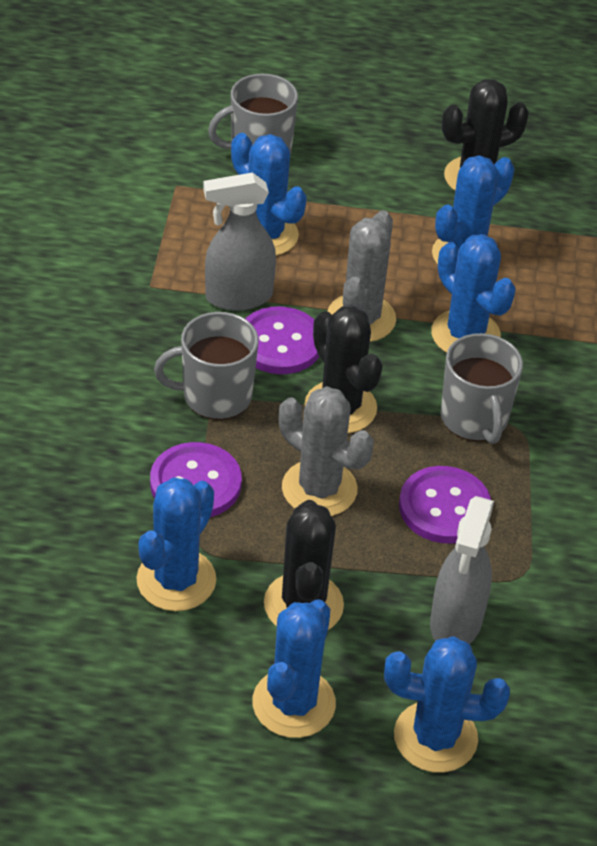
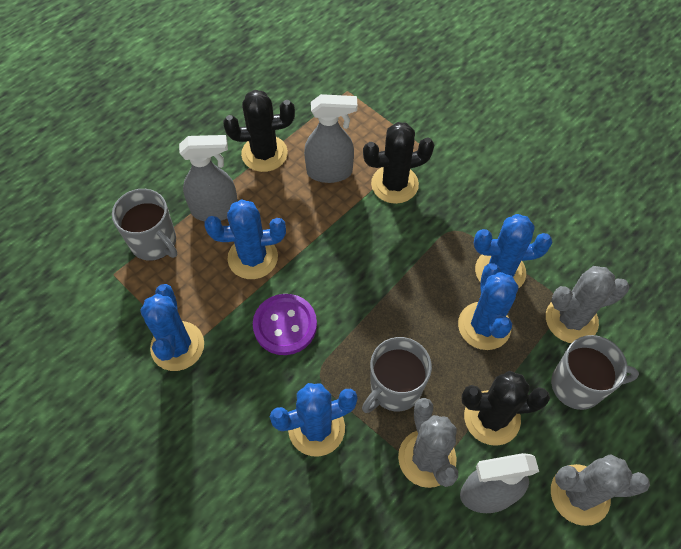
blue cactus: 6 -> 5
grey cactus: 2 -> 3
grey spray bottle: 2 -> 3
purple button: 3 -> 1

